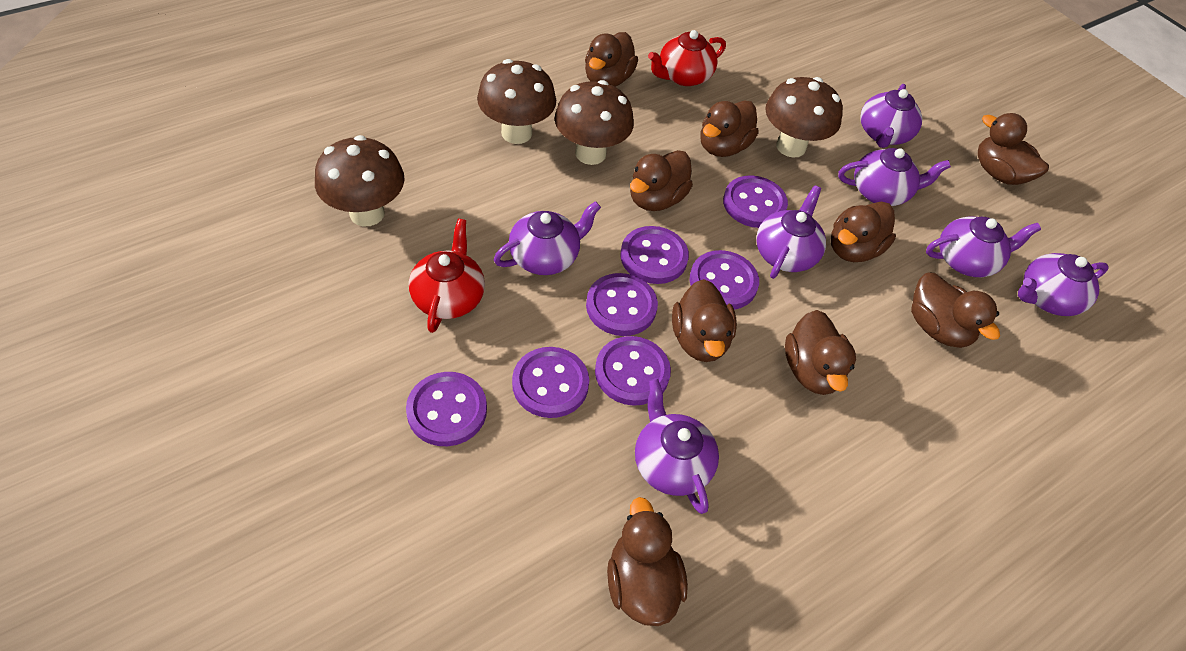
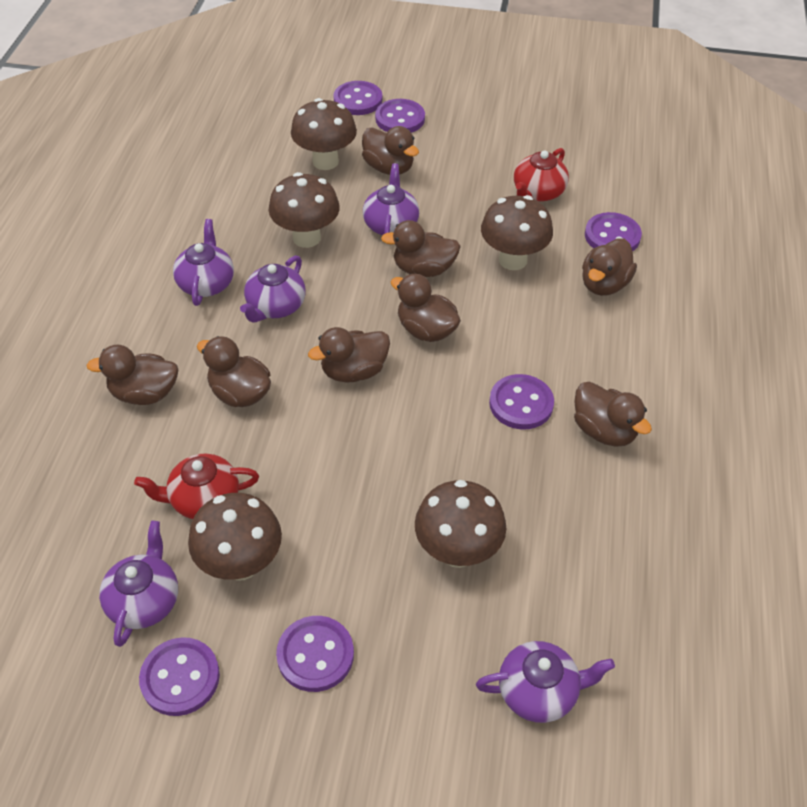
brown duck: 9 -> 8
brown mushroom: 4 -> 5
purple button: 7 -> 6
purple teapot: 7 -> 5

